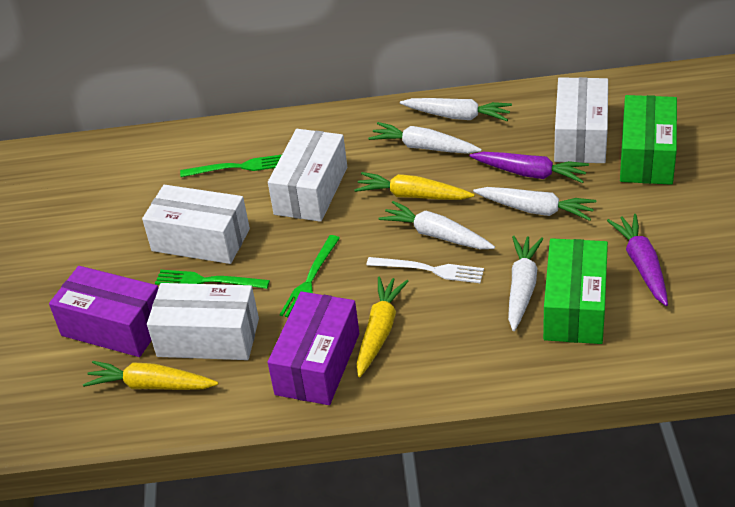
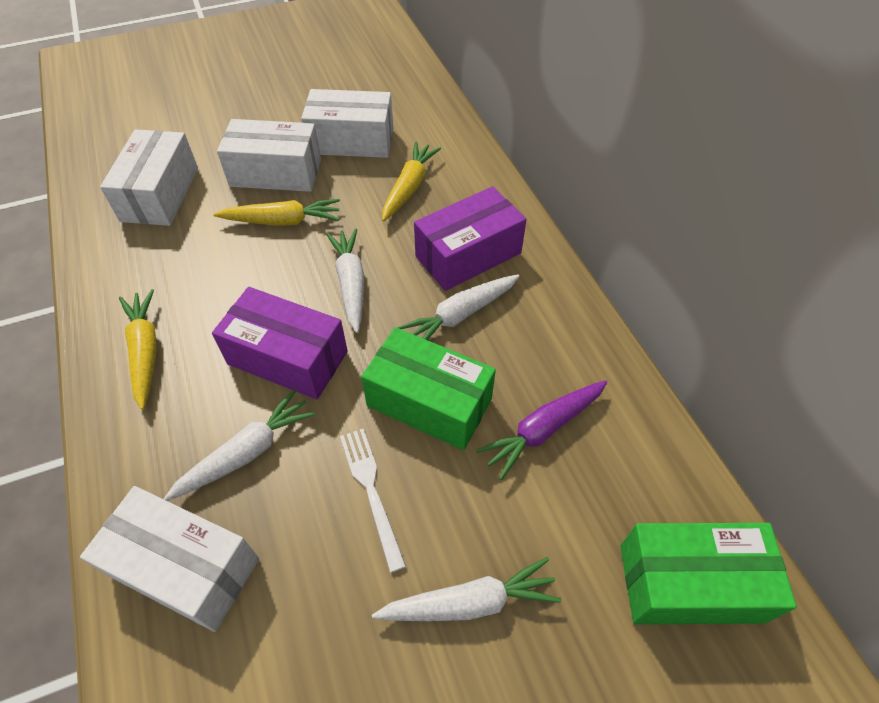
green fork: 3 -> 0
purple carrot: 2 -> 1
white carrot: 5 -> 4

